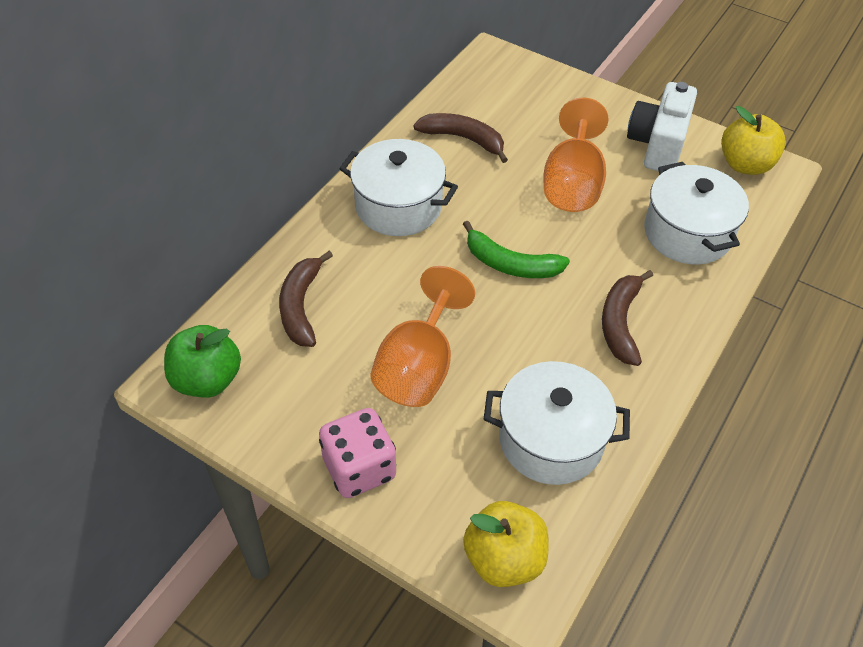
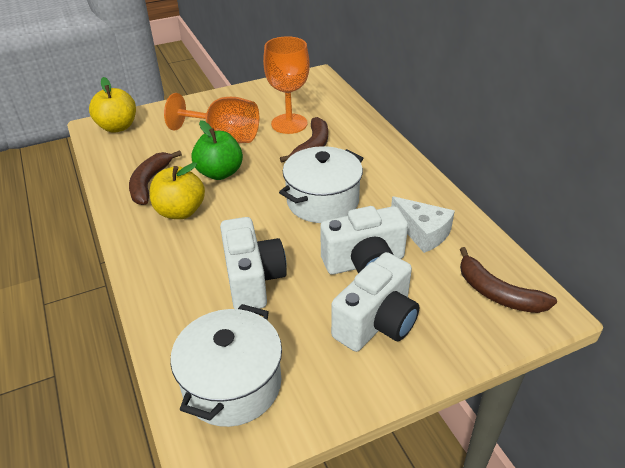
green banana: 1 -> 0
pink dice: 1 -> 0
white camera: 1 -> 3
white cheese: 0 -> 1
white pot: 3 -> 2

